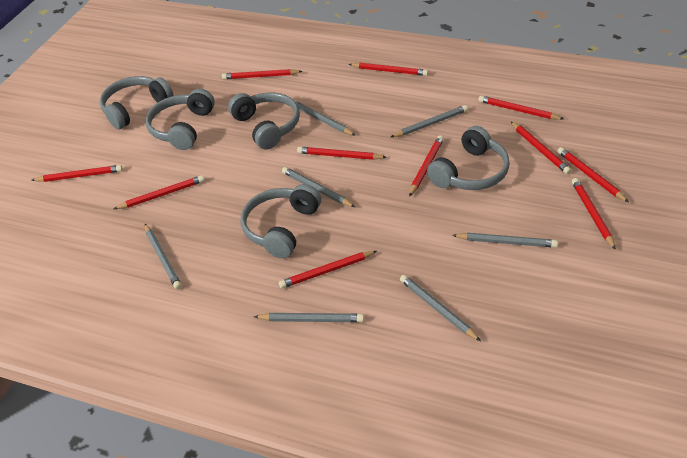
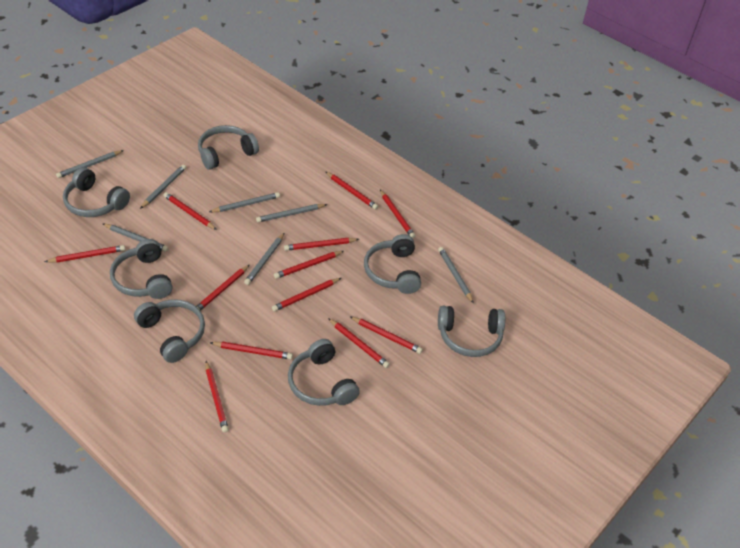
grey headphones: 5 -> 7
red pencil: 11 -> 12

